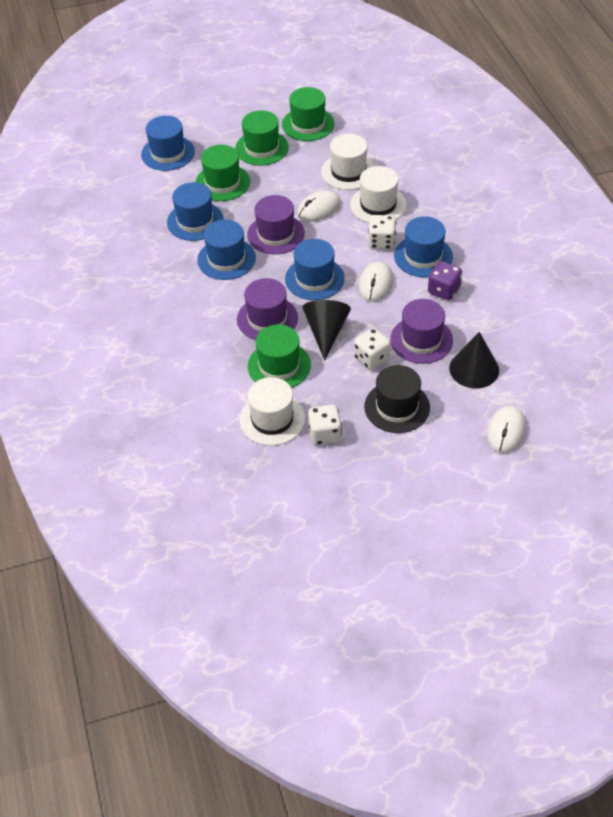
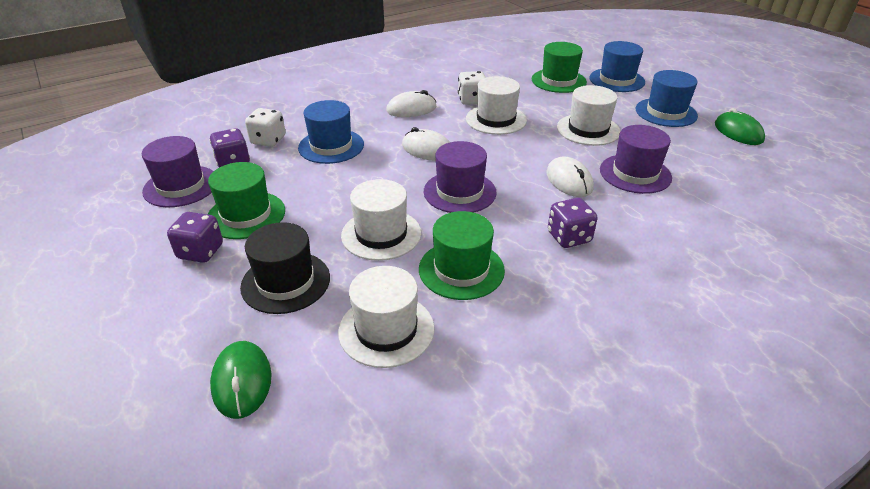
black cone: 2 -> 0
blue hat: 5 -> 3
green hat: 4 -> 3
green mouse: 0 -> 2
purple dice: 1 -> 3
white dice: 3 -> 2
white hat: 3 -> 4

